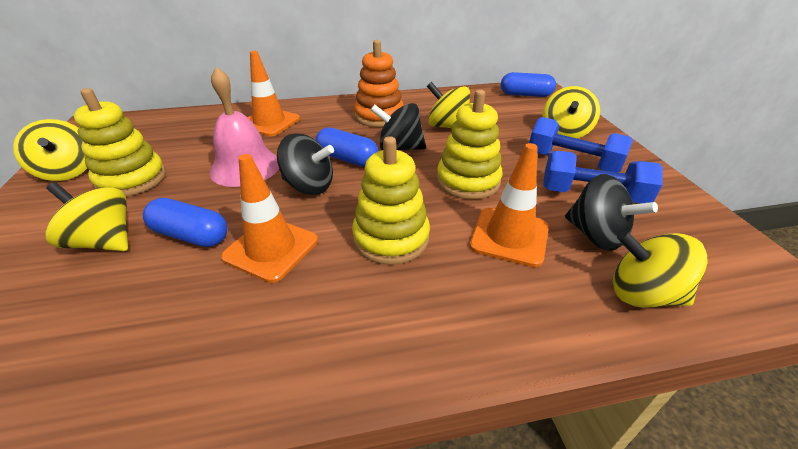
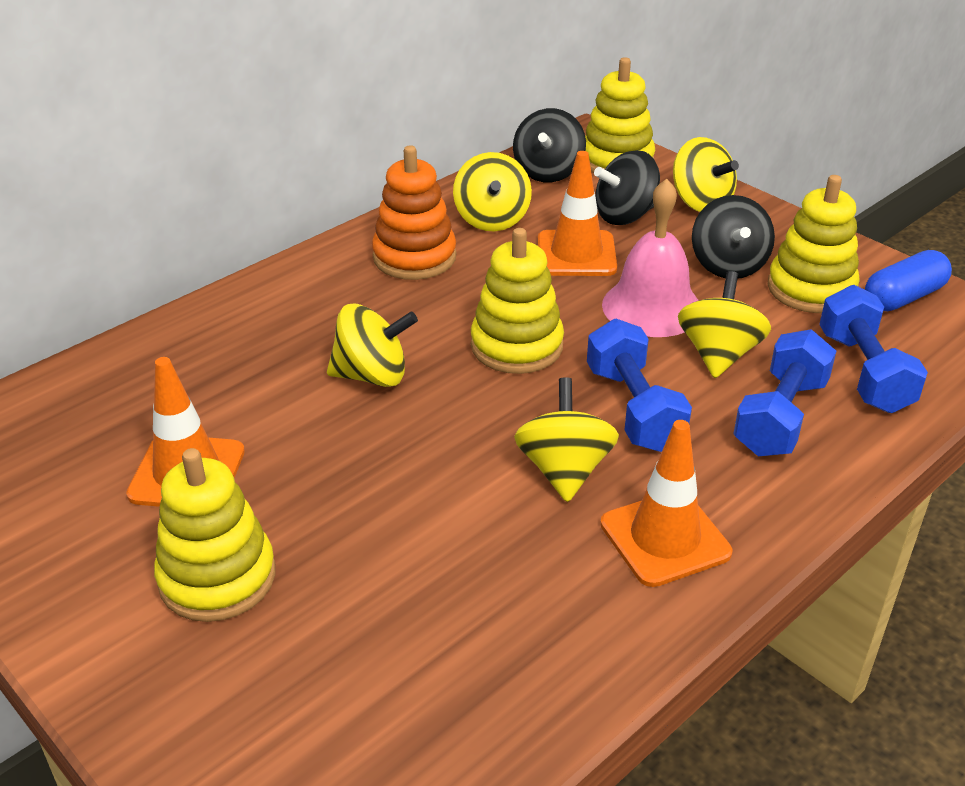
blue capsule: 3 -> 1
blue dumbbell: 2 -> 3
yellow stacking toy: 3 -> 4

